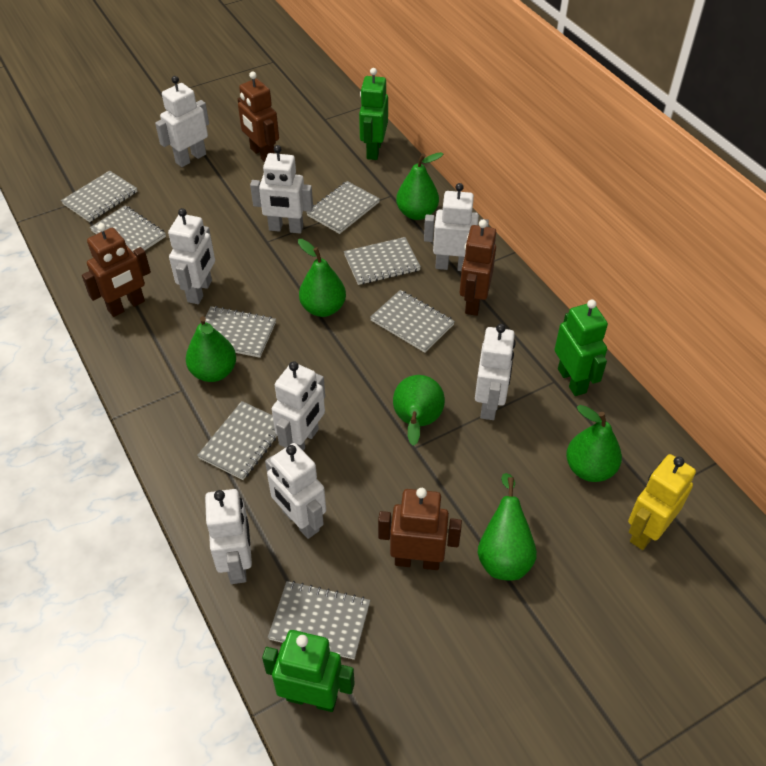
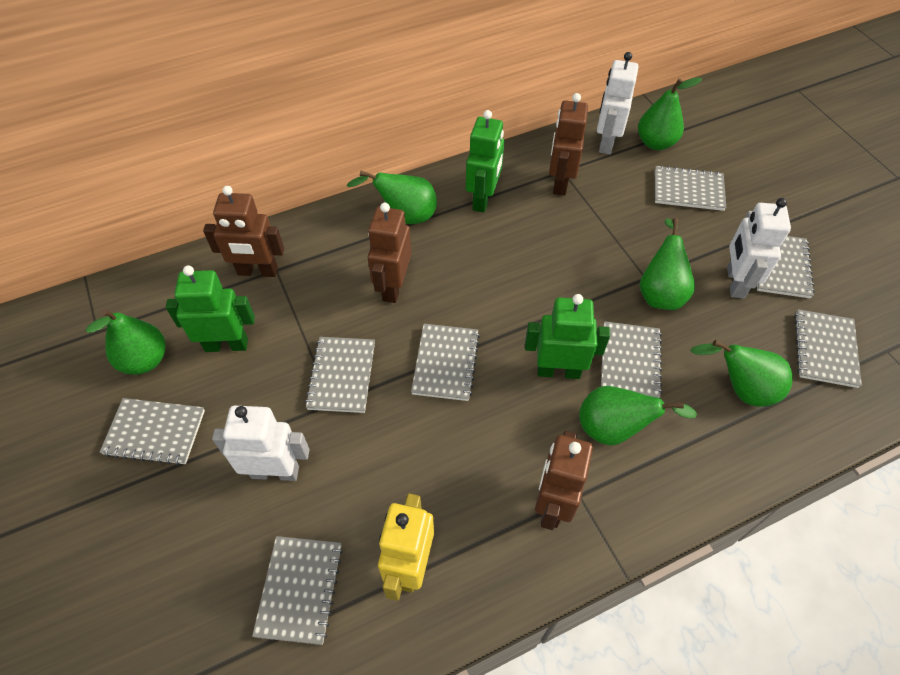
white robot: 8 -> 3

